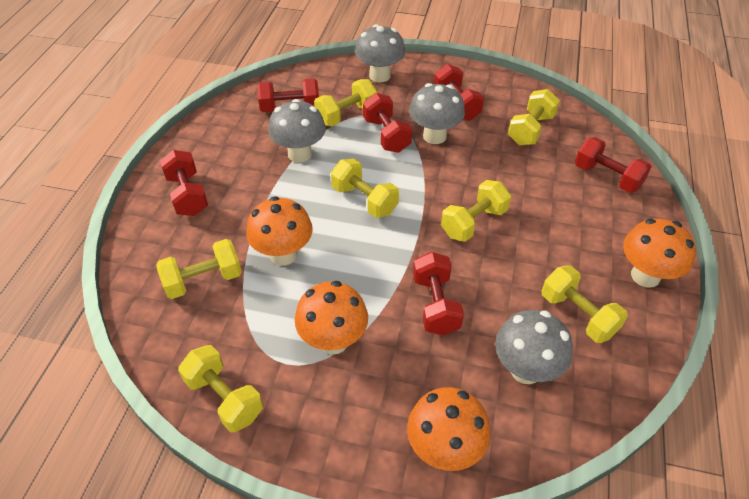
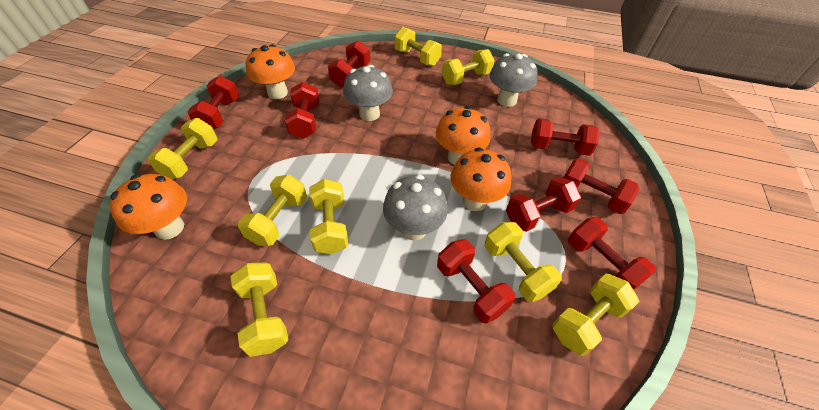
grey mushroom: 4 -> 3
red dumbbell: 6 -> 8
yellow dumbbell: 7 -> 8

